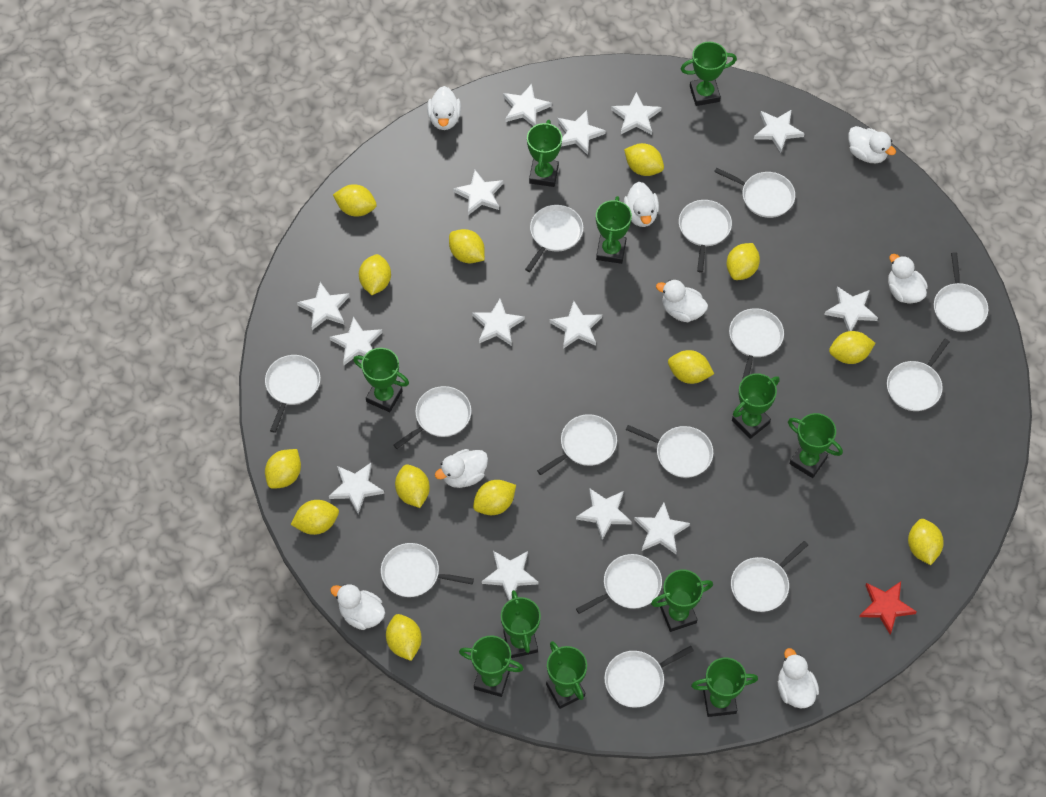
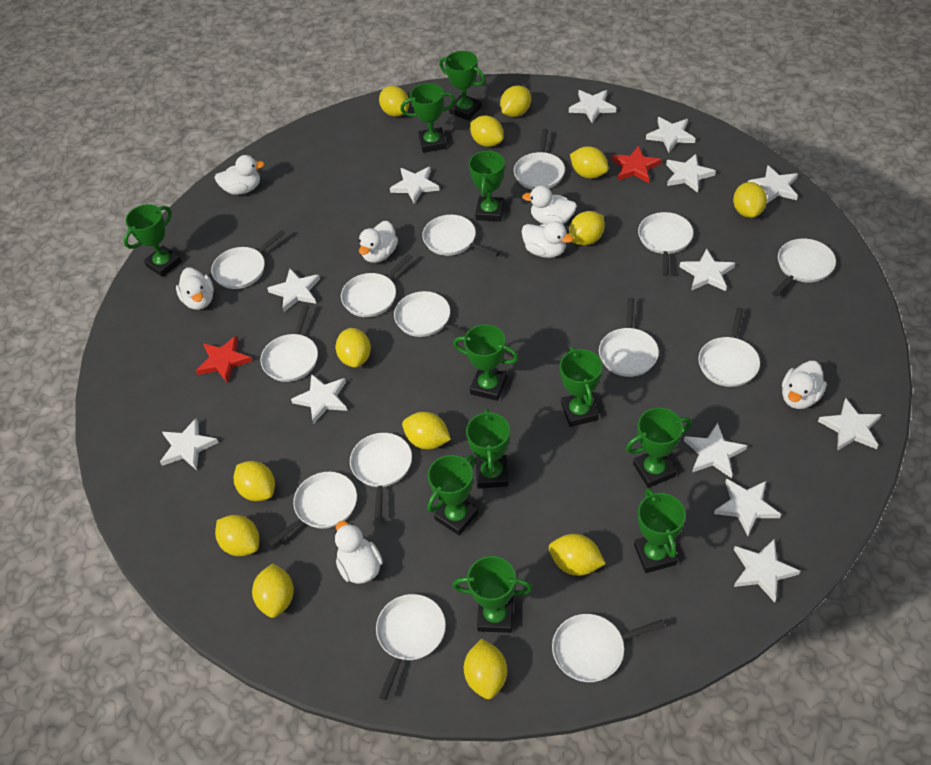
red star: 1 -> 2
white duck: 8 -> 7
white star: 14 -> 13

